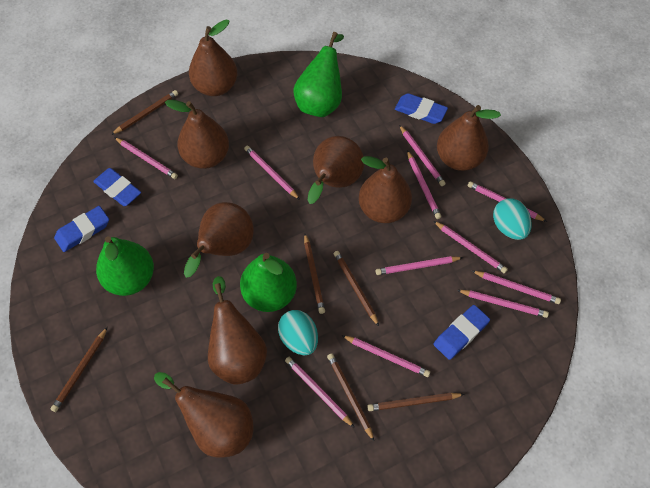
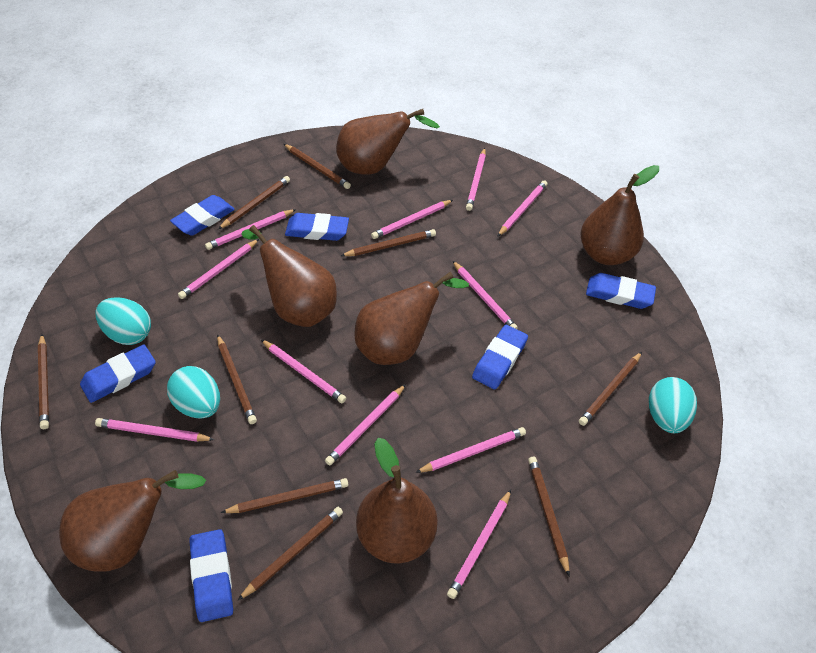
blue eraser: 4 -> 6
brown pear: 8 -> 6
brown pencil: 6 -> 9
green pear: 3 -> 0
turquoise egg: 2 -> 3

